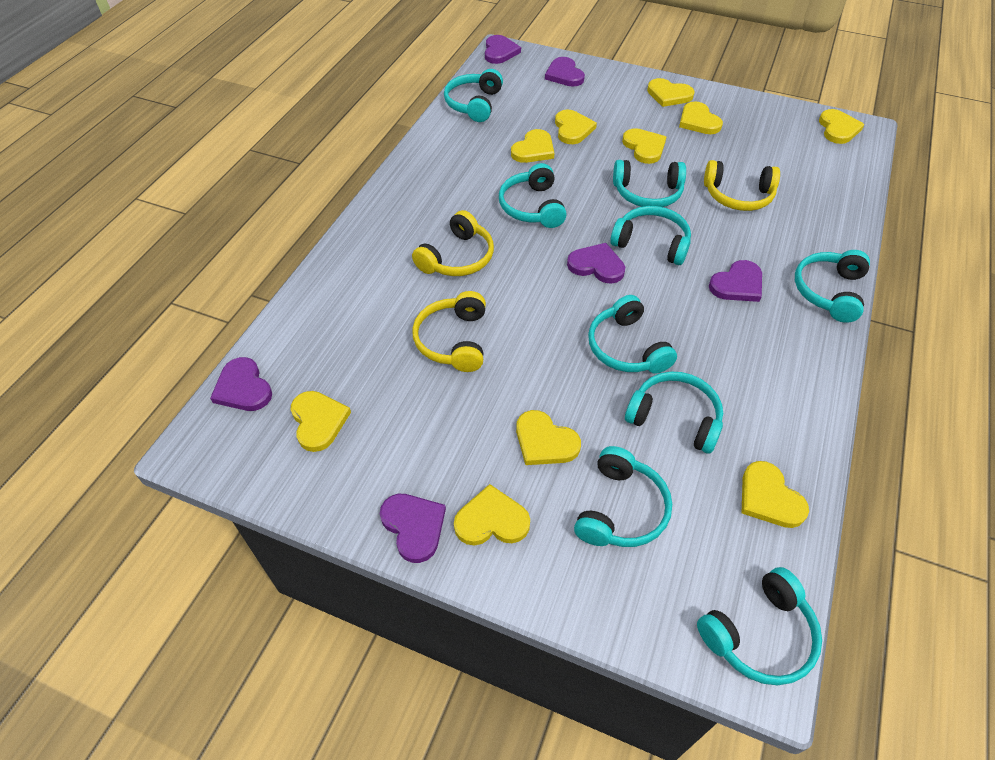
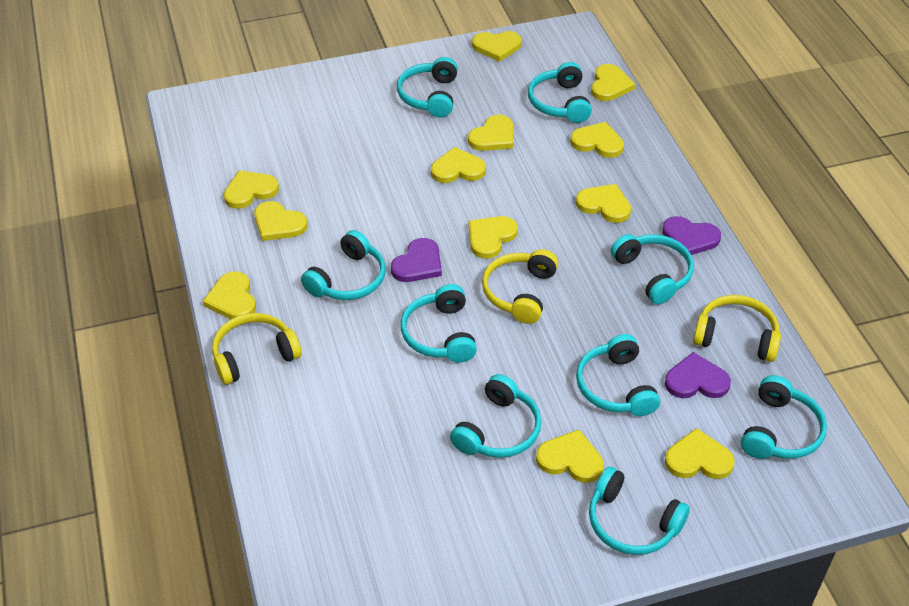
purple heart: 6 -> 3
yellow heart: 10 -> 12

